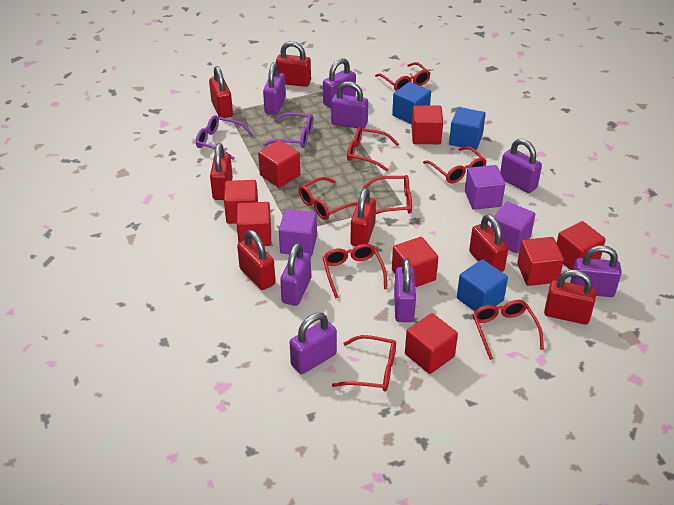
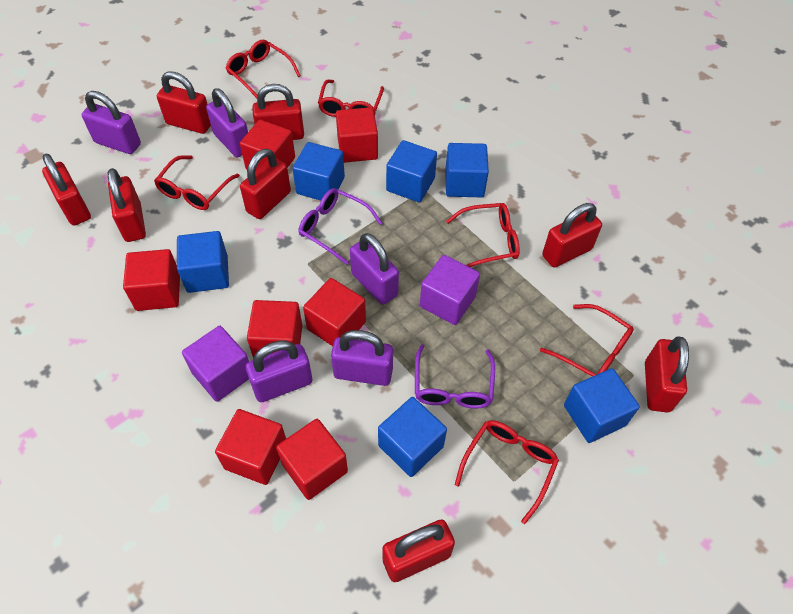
blue cube: 3 -> 6
purple cube: 3 -> 2
purple padlock: 8 -> 5
red cube: 8 -> 7
red glasses: 8 -> 6
red padlock: 7 -> 8

